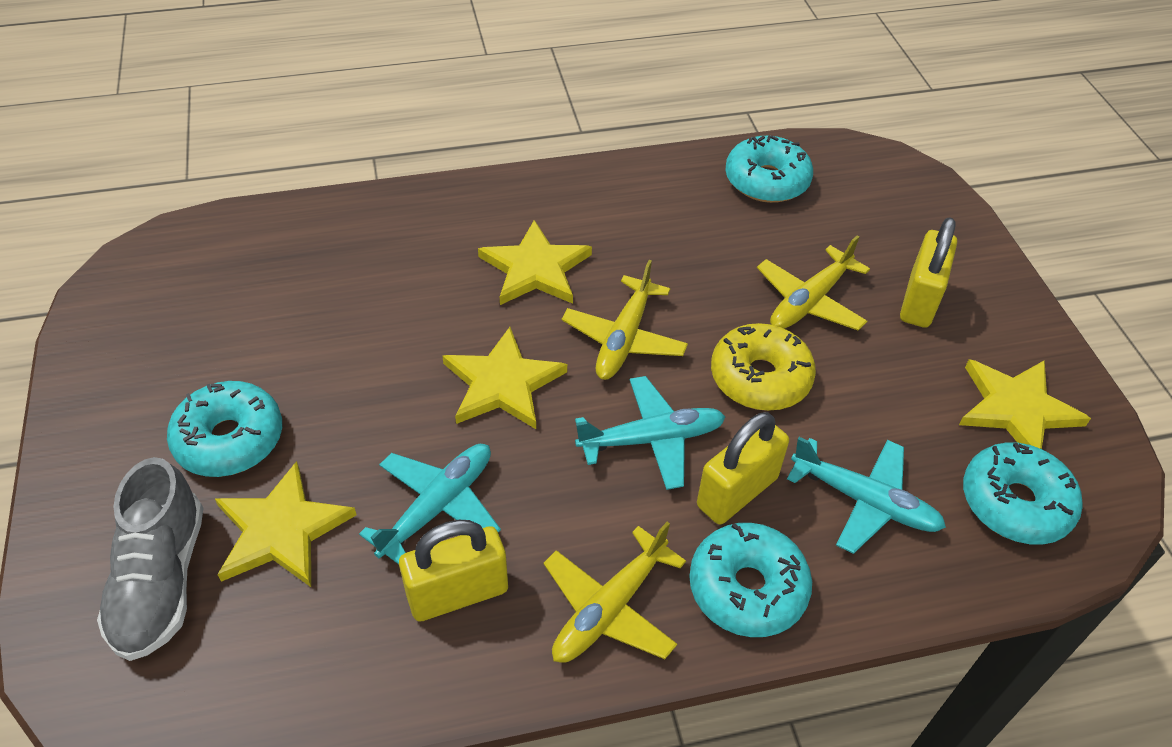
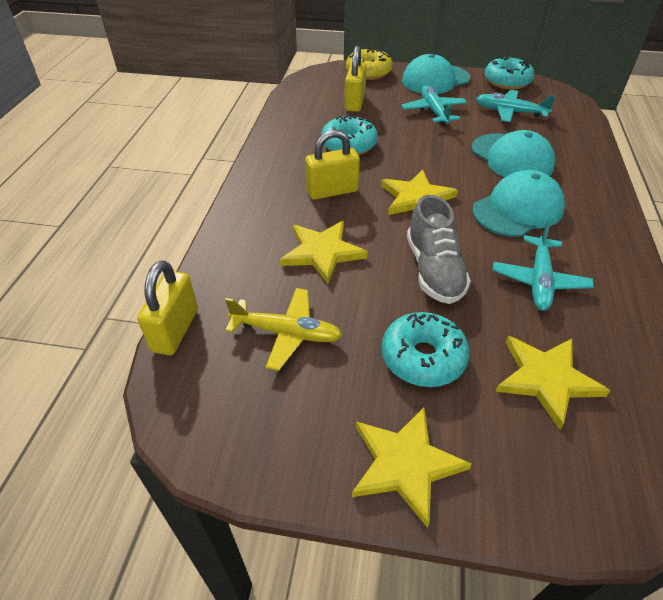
turquoise cap: 0 -> 3
turquoise donut: 4 -> 3
yellow plane: 3 -> 1

